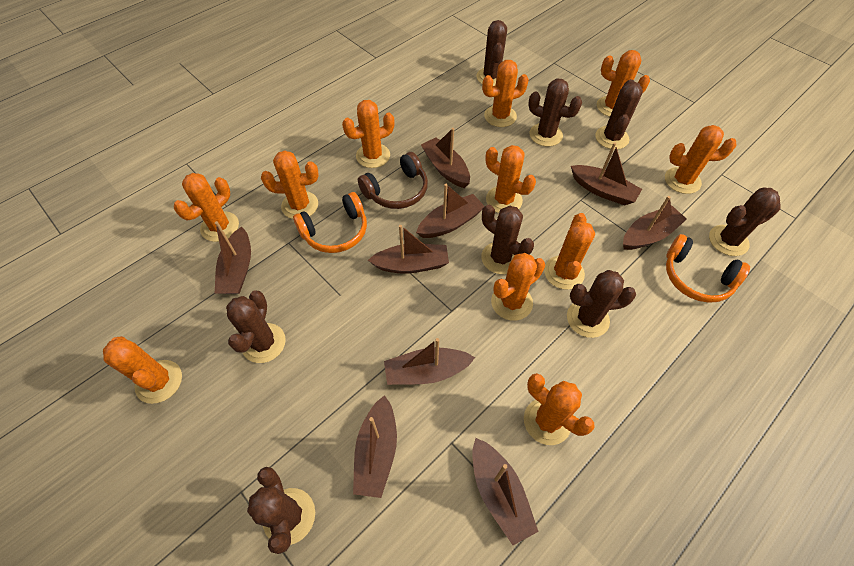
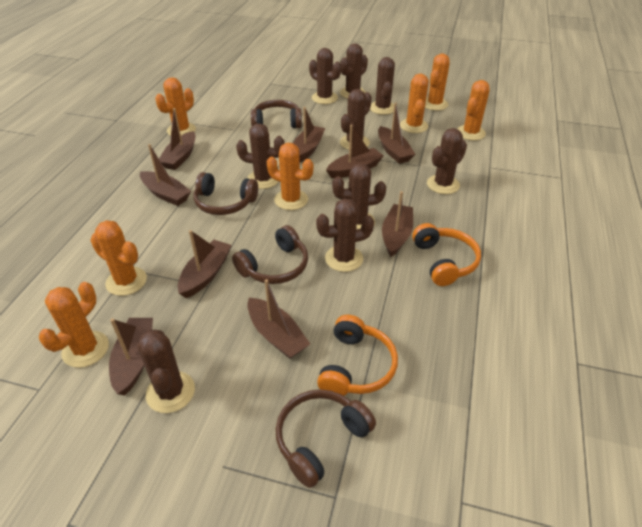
brown cactus: 8 -> 9
brown headphones: 1 -> 4
orange cactus: 11 -> 7

